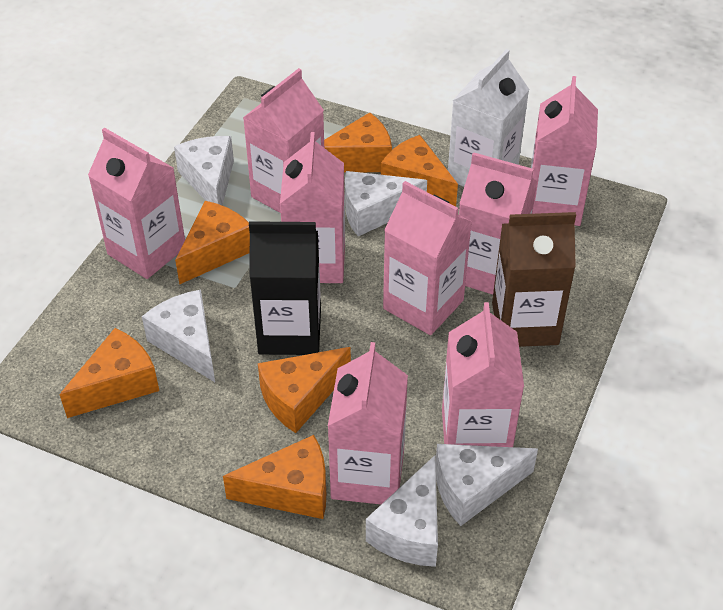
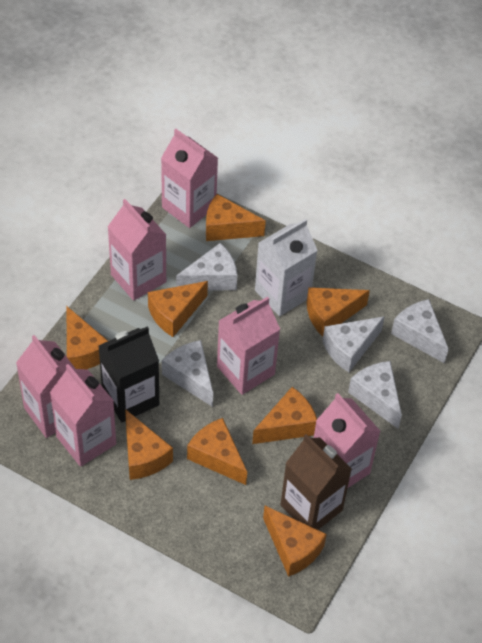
orange cheese: 6 -> 8
pink carton: 8 -> 6

